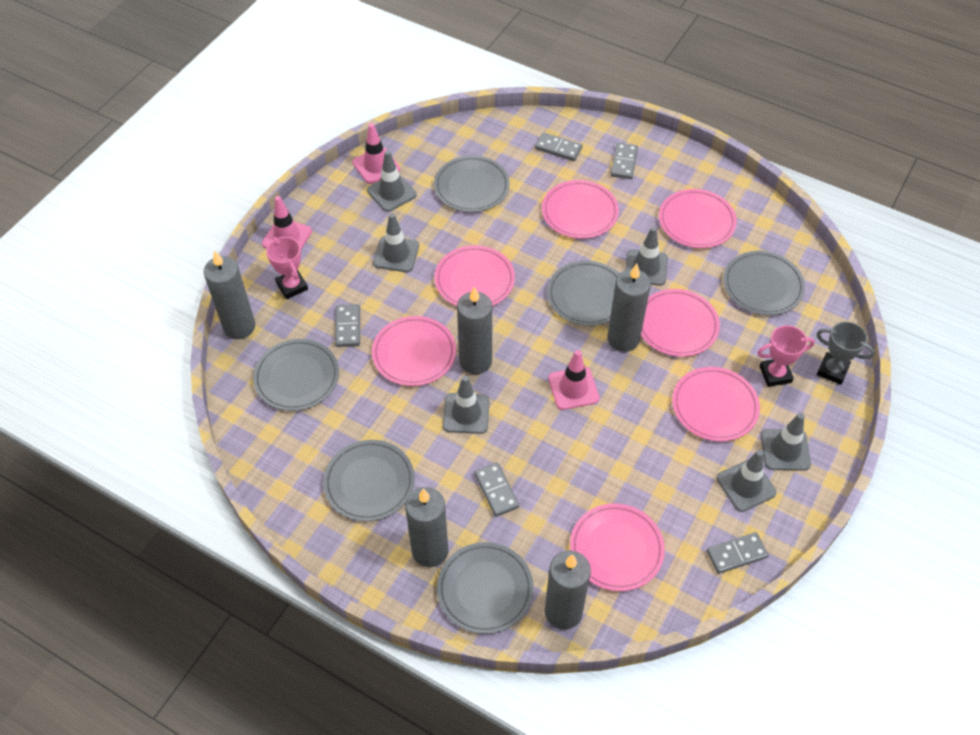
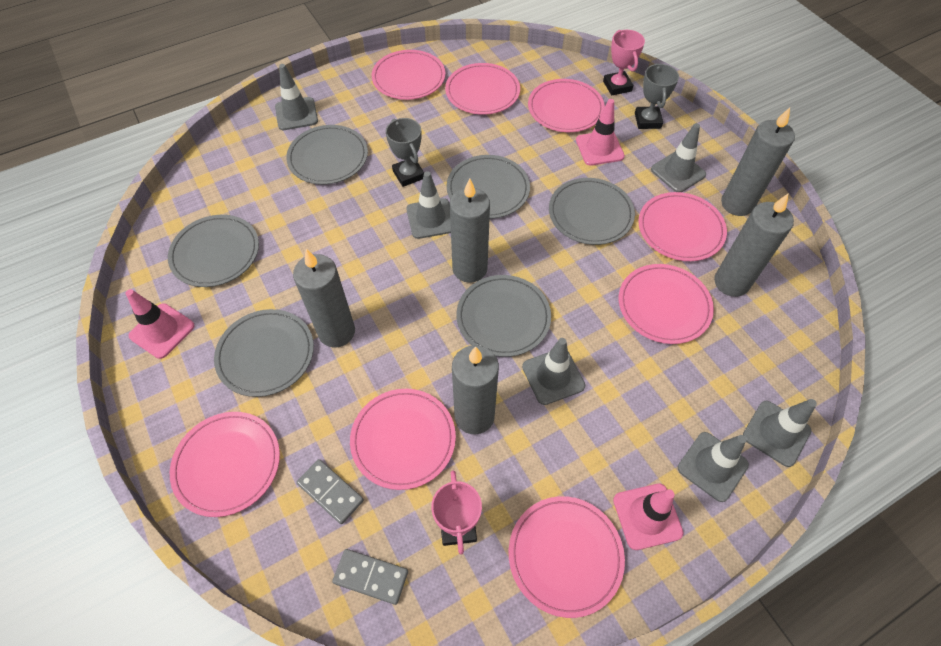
grey domino: 5 -> 2
grey trophy: 1 -> 2
pink plate: 7 -> 8

